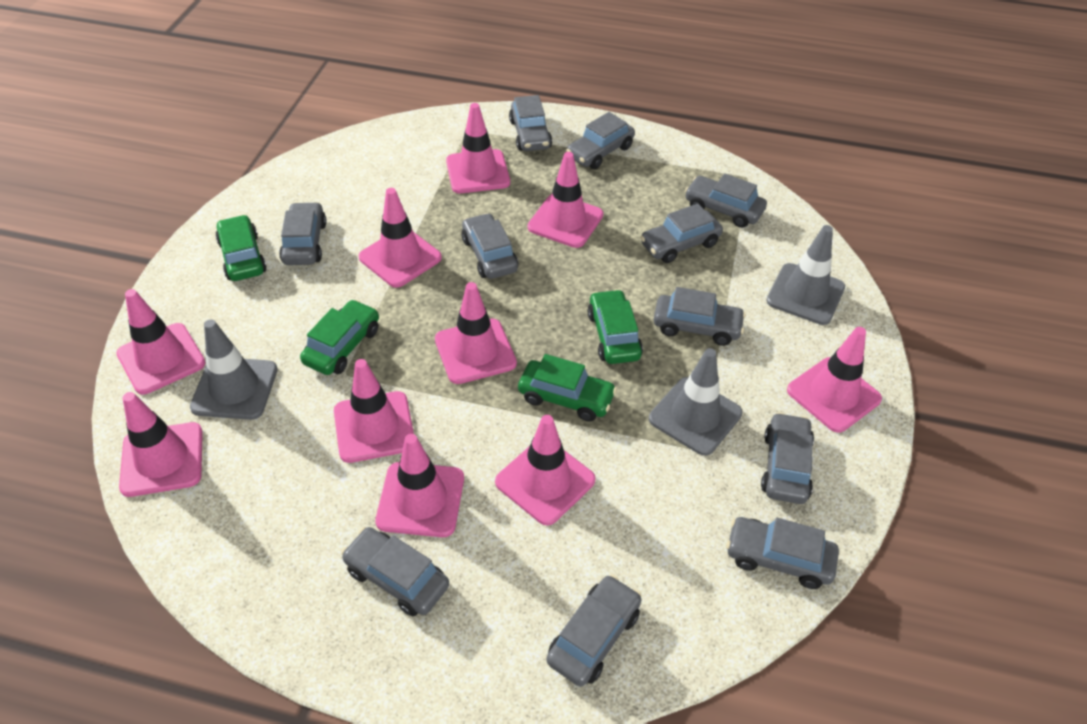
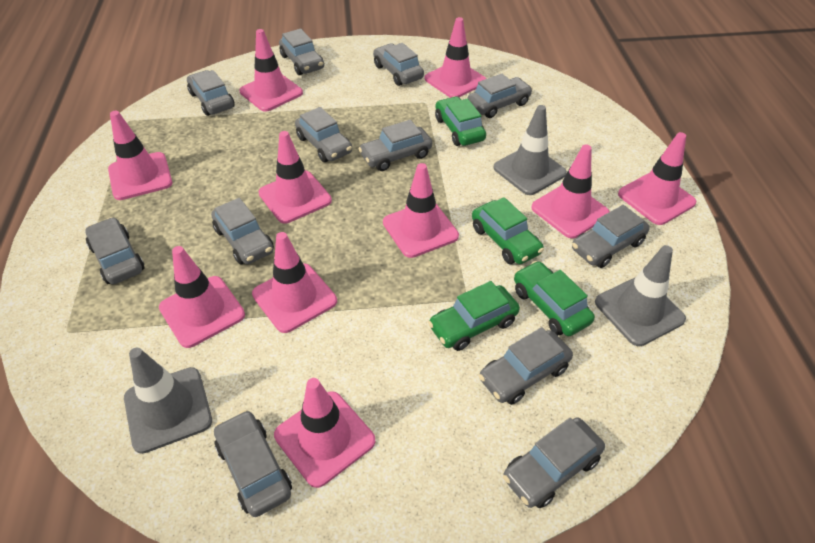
grey car: 11 -> 12

